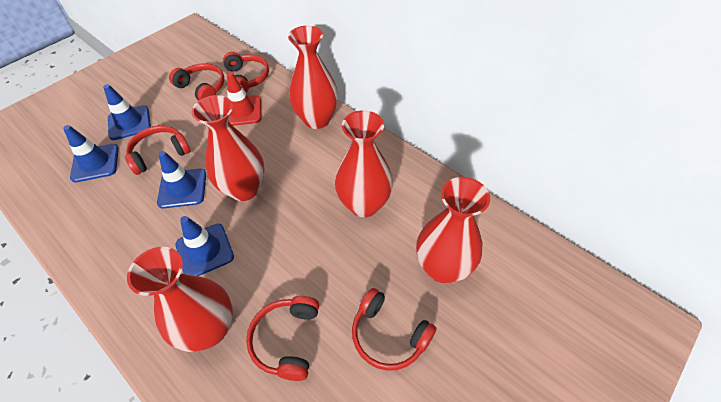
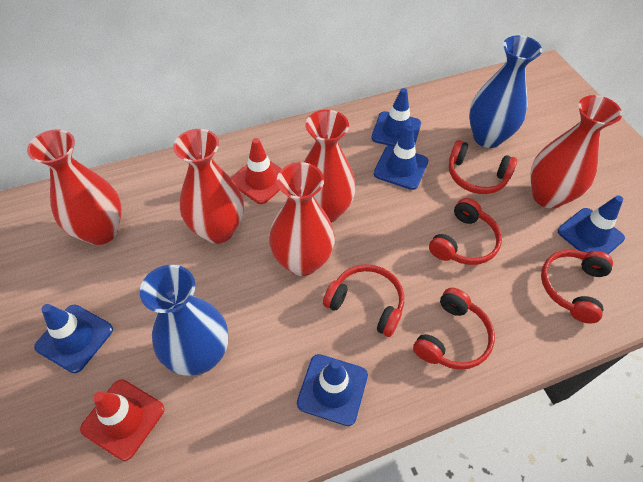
blue traffic cone: 4 -> 5
blue vase: 0 -> 2
red traffic cone: 1 -> 2

